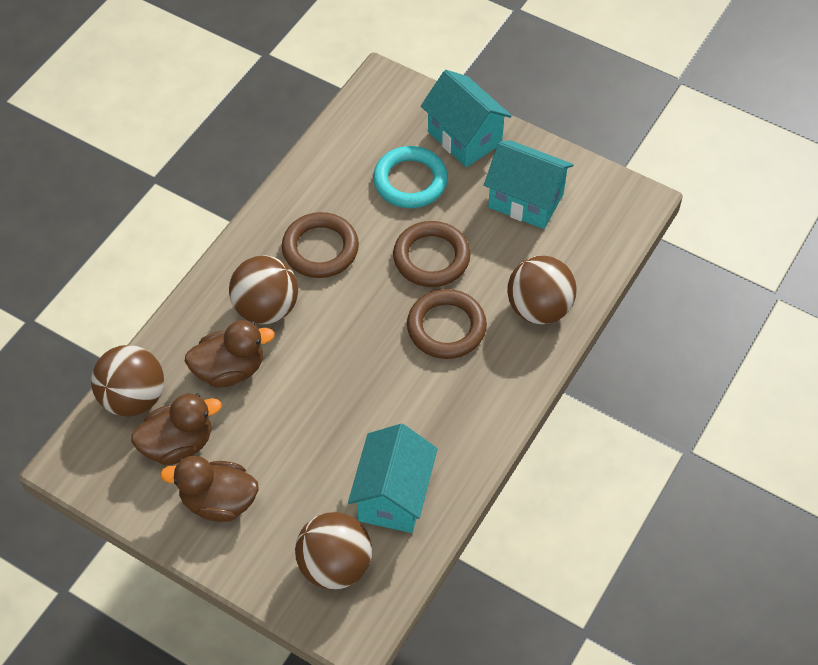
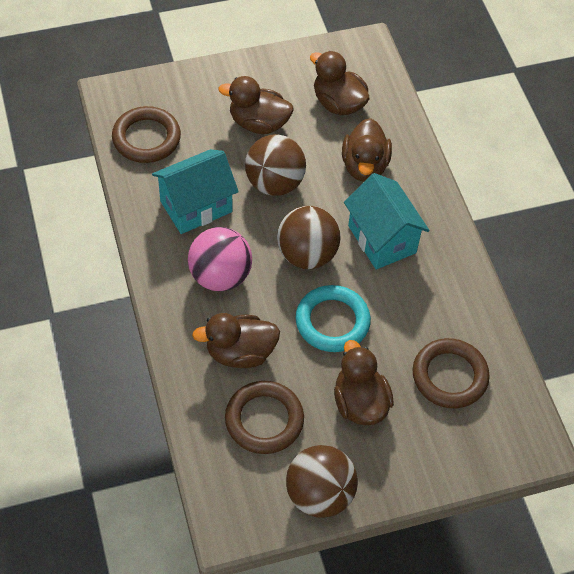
brown ball: 4 -> 3
brown duck: 3 -> 5
pink ball: 0 -> 1
turquoise house: 3 -> 2

